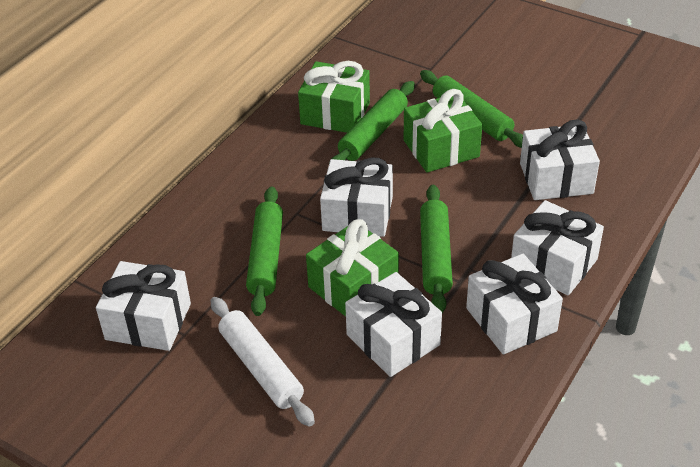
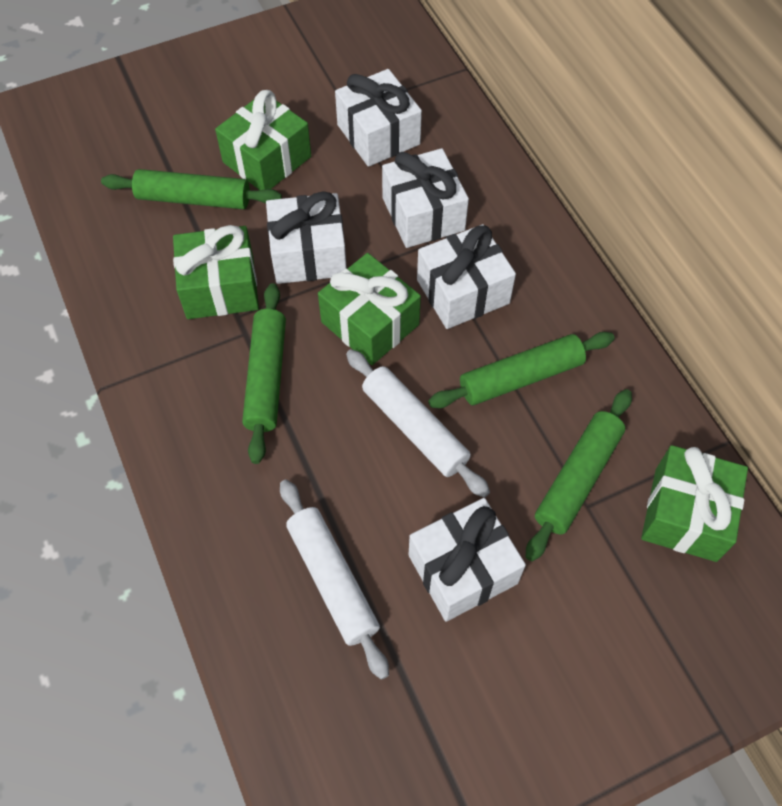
green gift: 3 -> 4
white gift: 6 -> 5
white rolling pin: 1 -> 2

